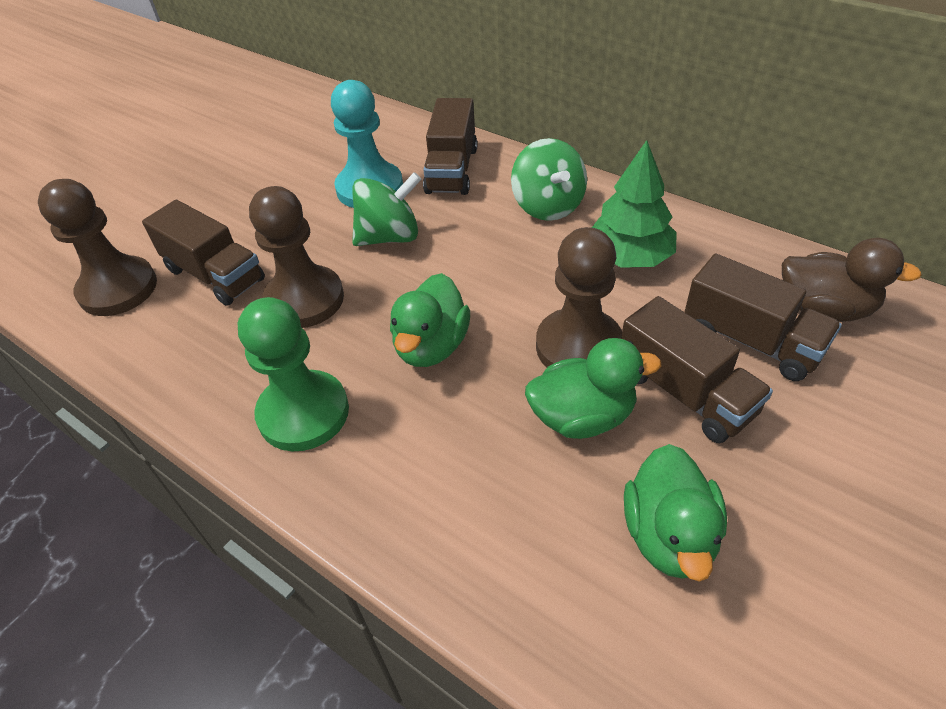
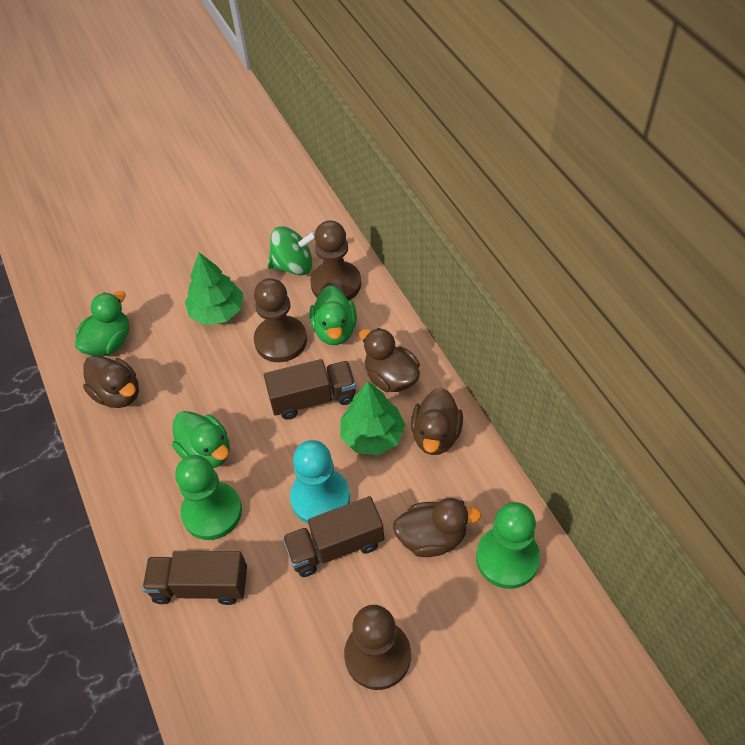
brown duck: 1 -> 4
brown truck: 4 -> 3
green pawn: 1 -> 2
green spinning top: 2 -> 1
green tree: 1 -> 2

